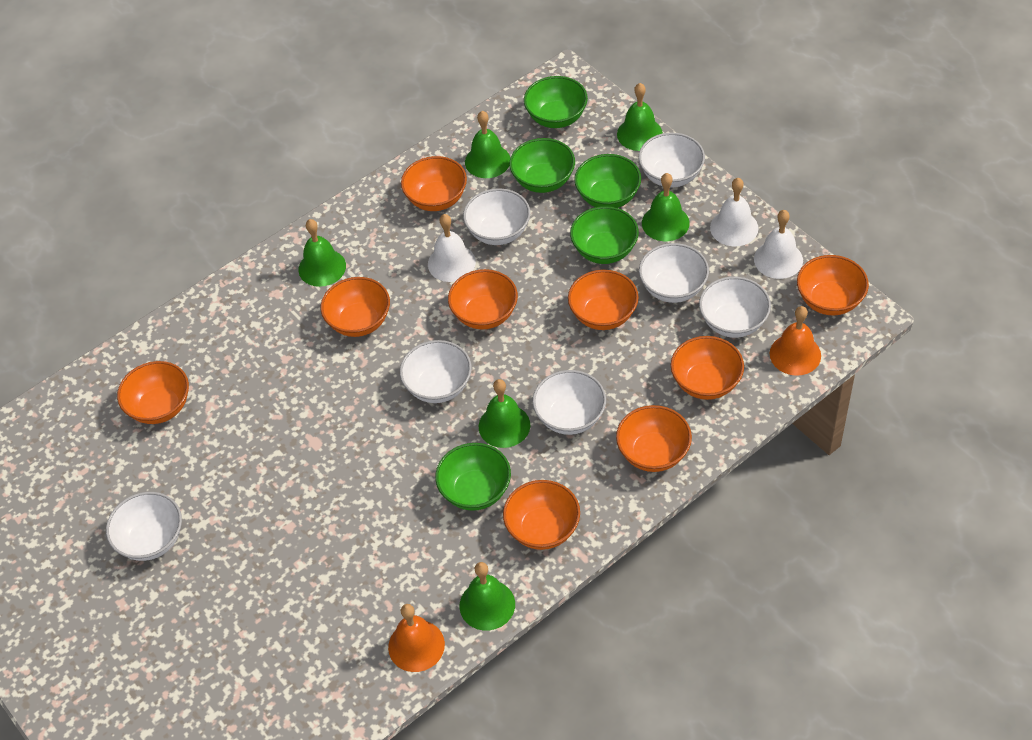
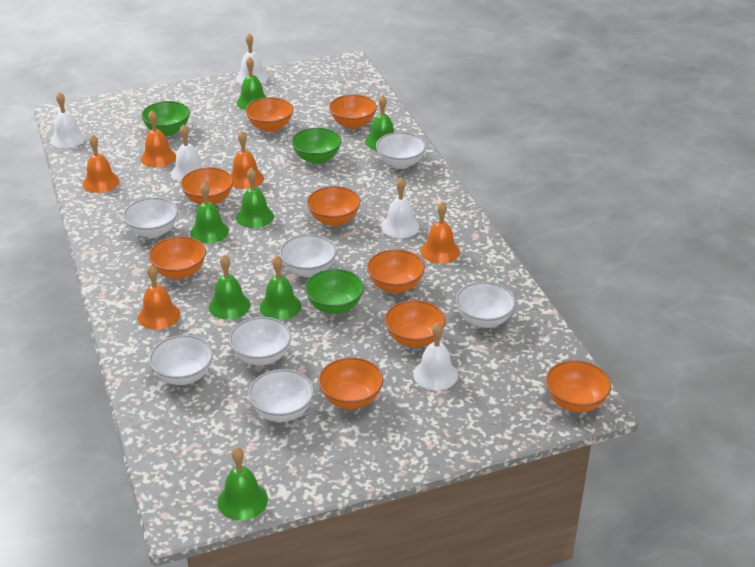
green bell: 6 -> 7
green bowl: 5 -> 3
orange bell: 2 -> 5
white bell: 3 -> 5

